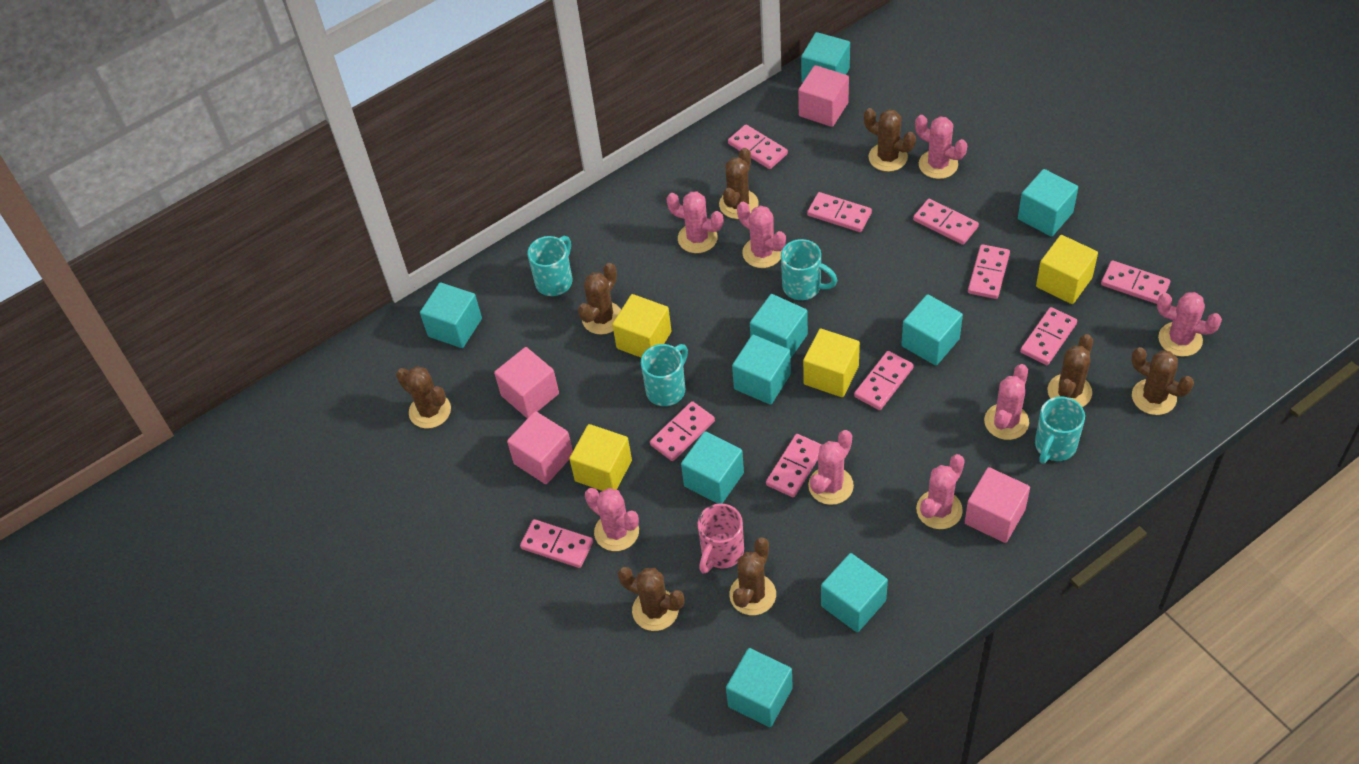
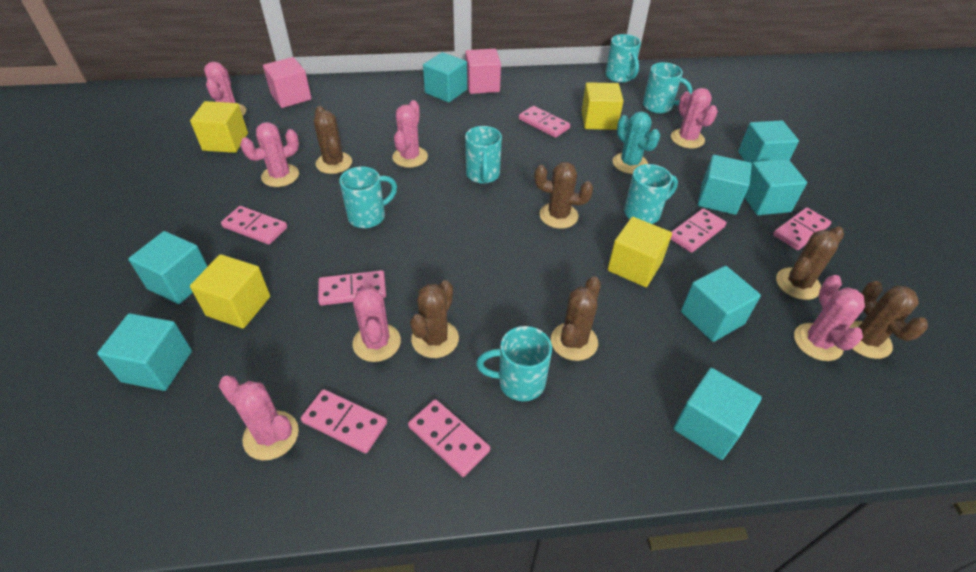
brown cactus: 8 -> 6
pink cactus: 8 -> 7
pink cube: 4 -> 2
pink domino: 10 -> 7
pink mug: 1 -> 0
turquoise cactus: 0 -> 1
turquoise cube: 9 -> 8
turquoise mug: 4 -> 6

